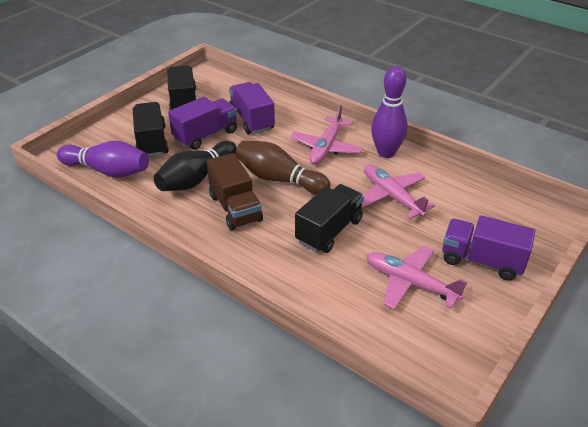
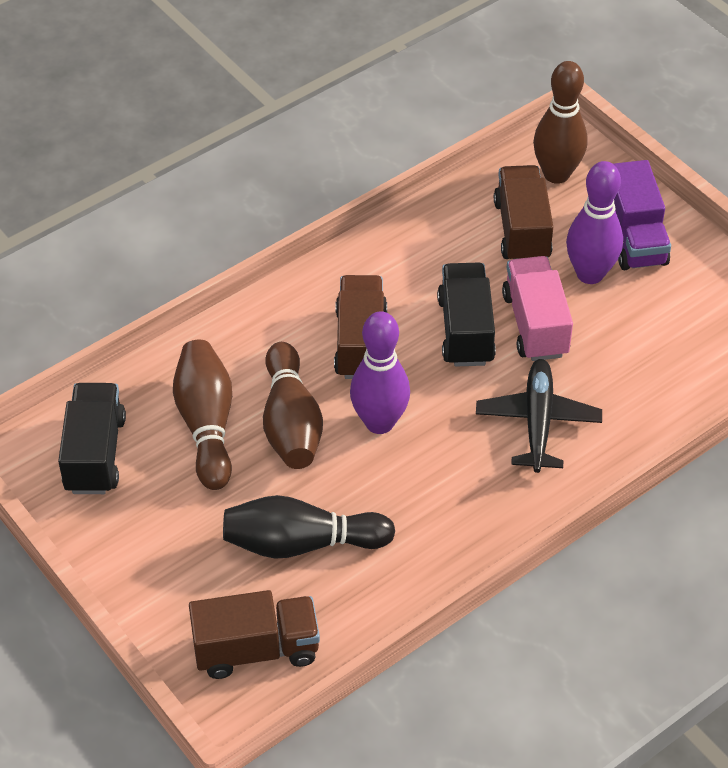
black plane: 0 -> 1
black truck: 3 -> 2
brown bowling pin: 1 -> 3
brown truck: 1 -> 3
pink plane: 3 -> 0
pink truck: 0 -> 1
purple truck: 3 -> 1

